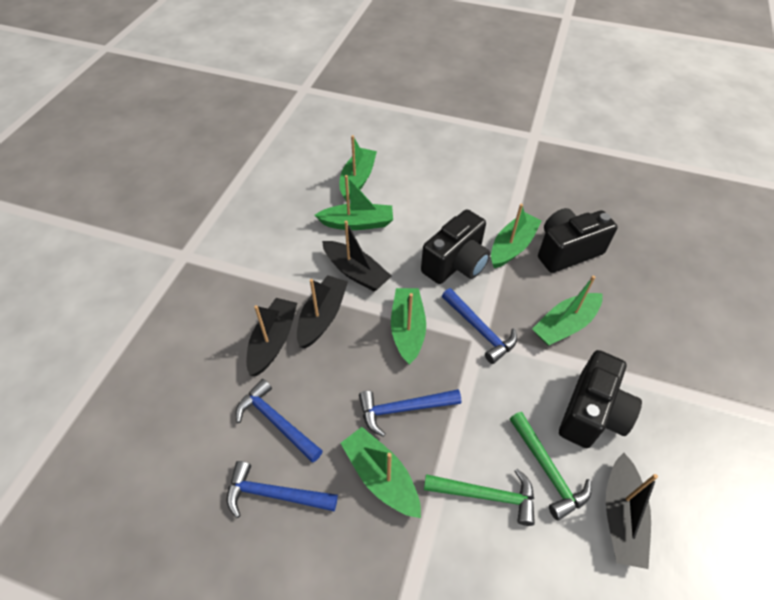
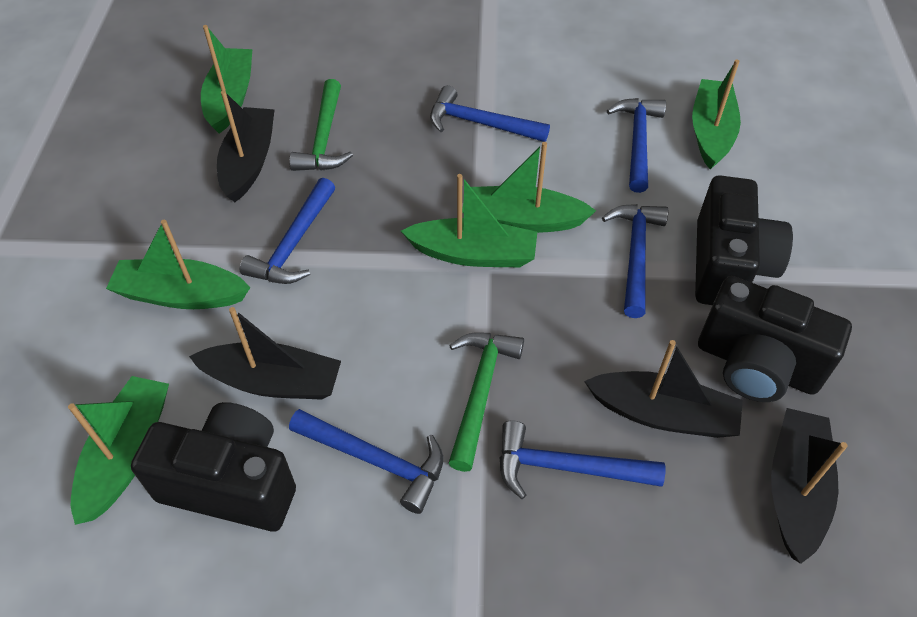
blue hammer: 4 -> 6

